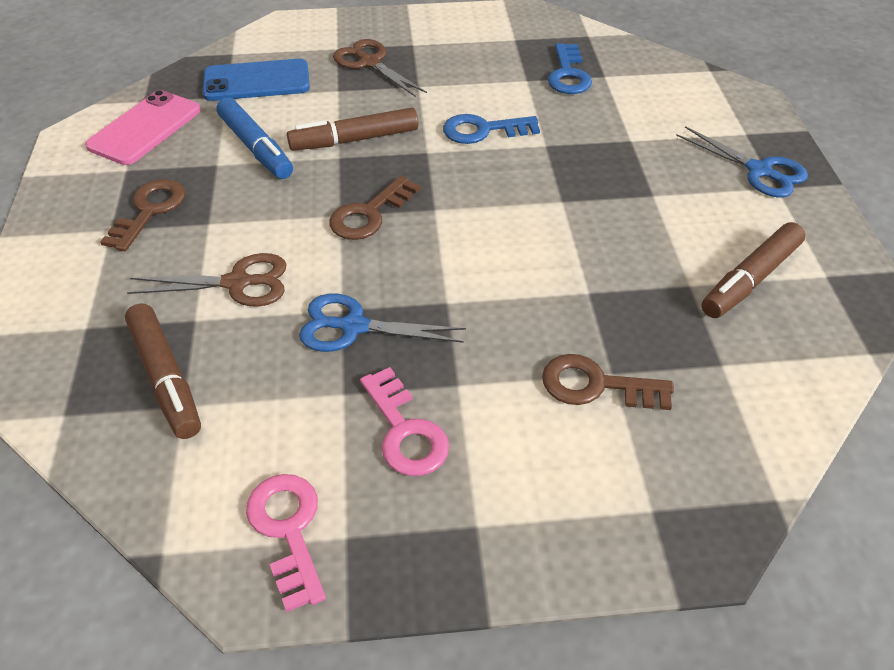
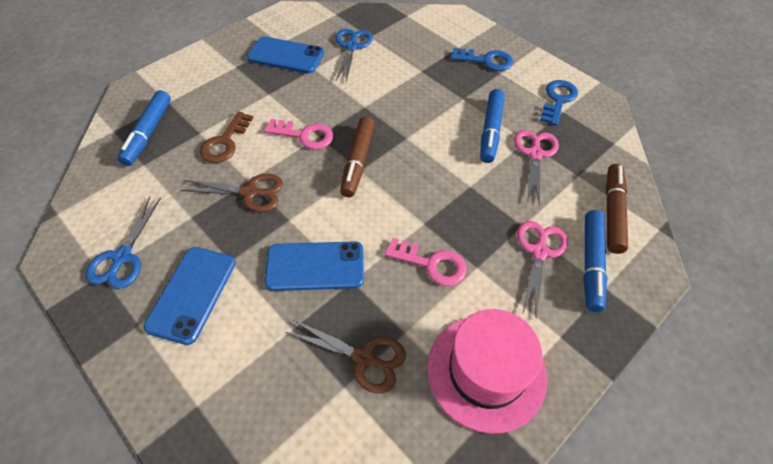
blue marker: 1 -> 3
blue phone: 1 -> 3
brown key: 3 -> 1
brown marker: 3 -> 2
pink hat: 0 -> 1
pink phone: 1 -> 0
pink scissors: 0 -> 2

